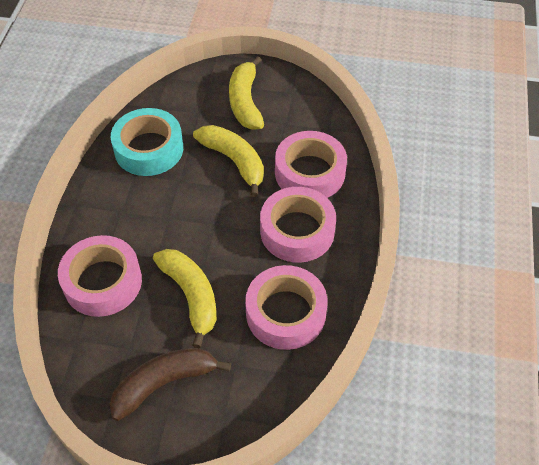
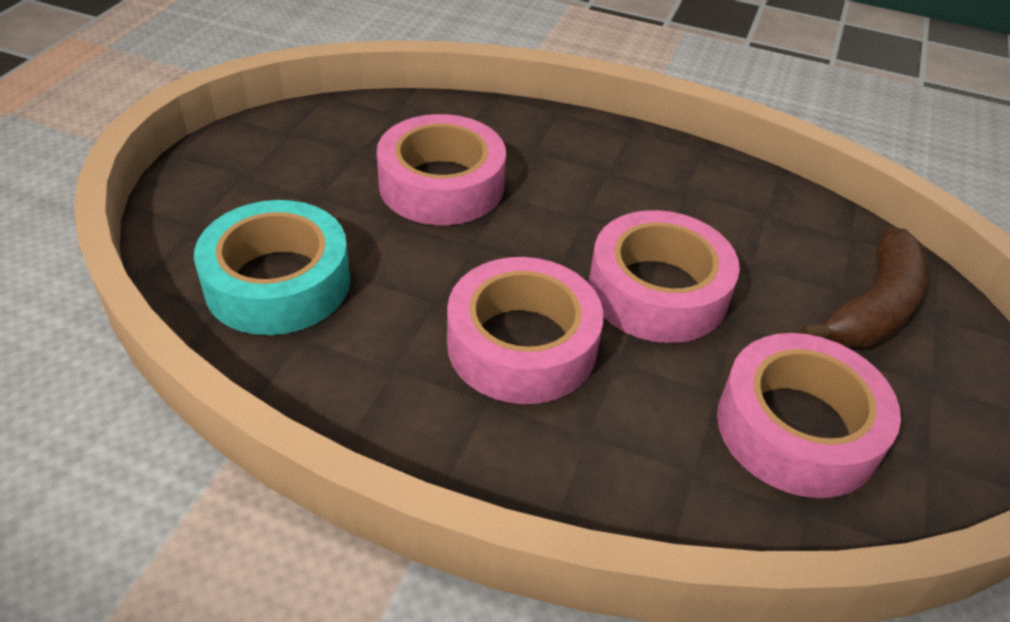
yellow banana: 3 -> 0

